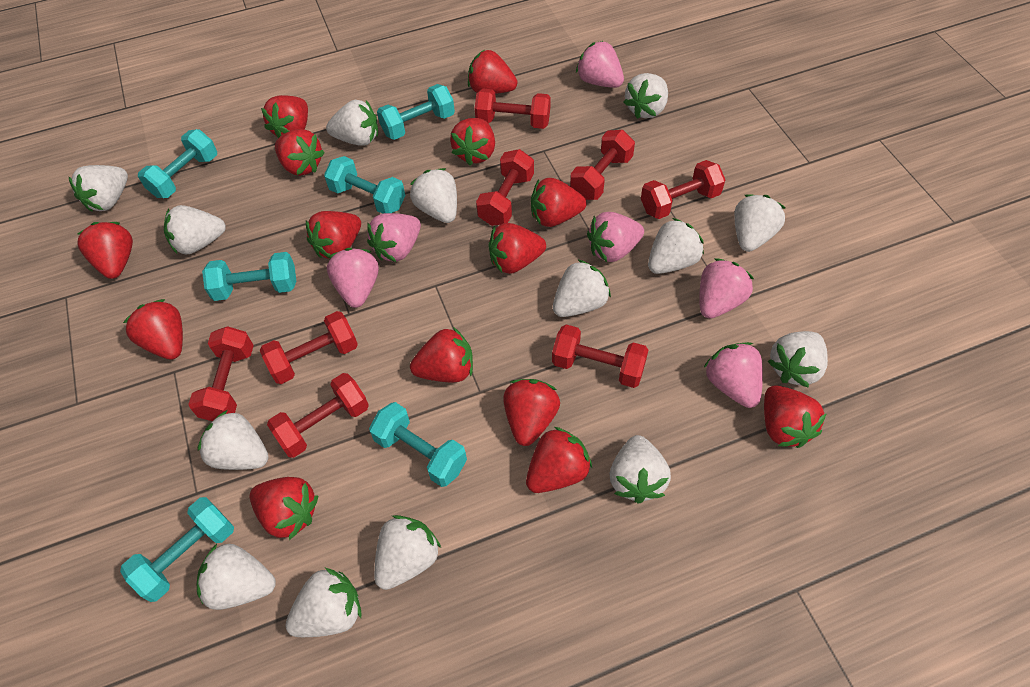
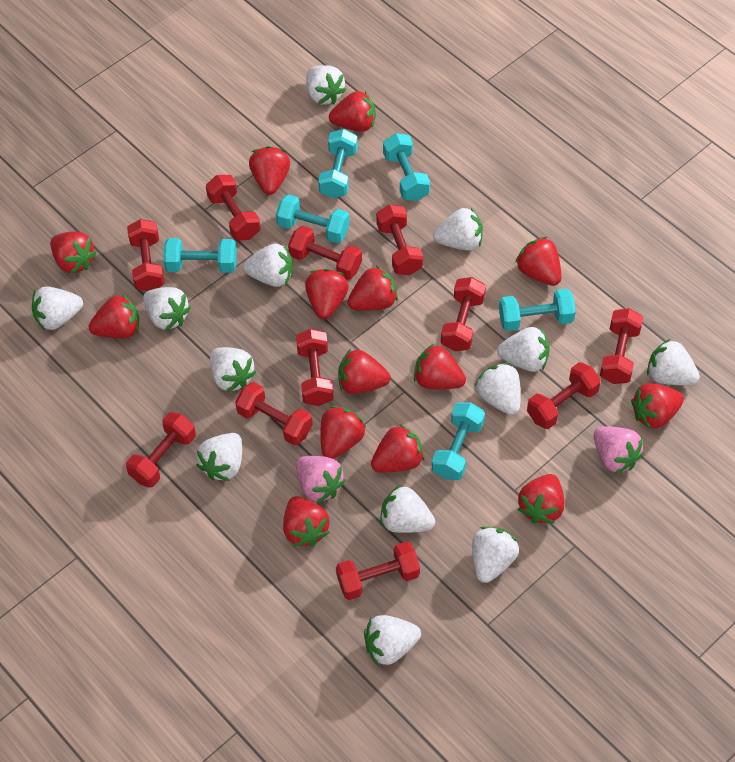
pink strawberry: 6 -> 2
red dumbbell: 8 -> 11
white strawberry: 14 -> 13

